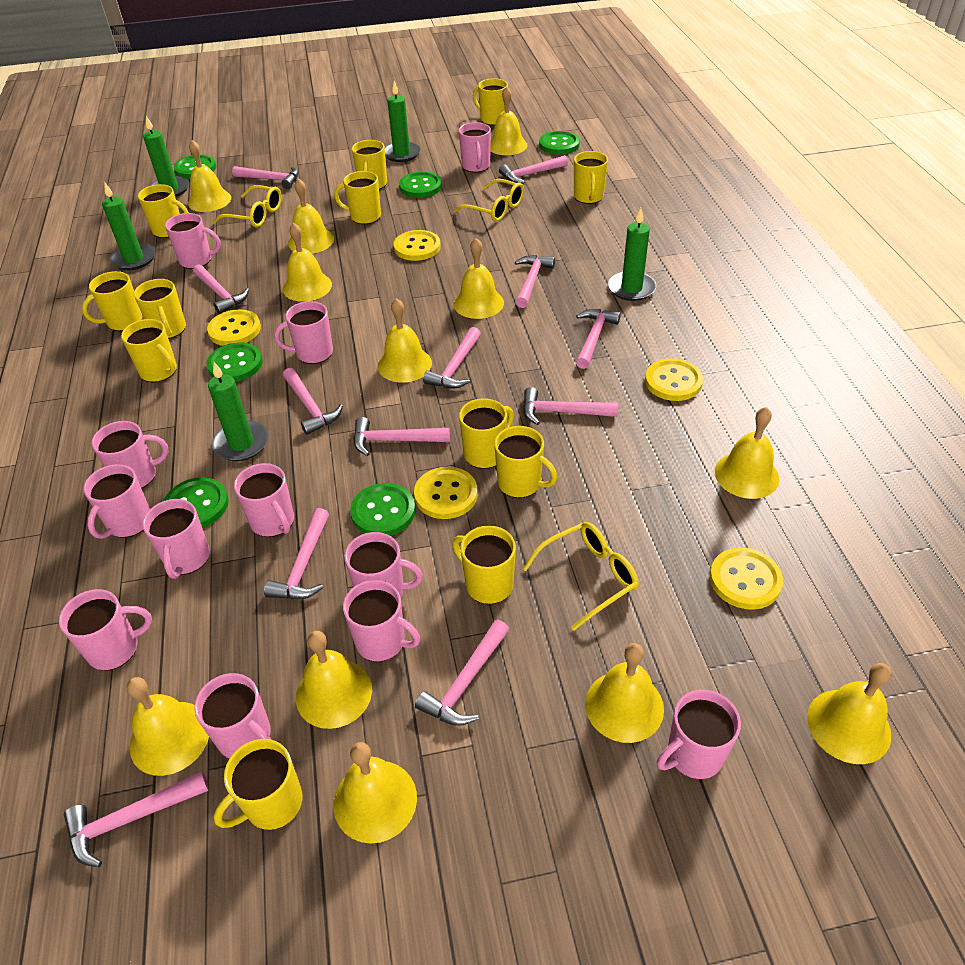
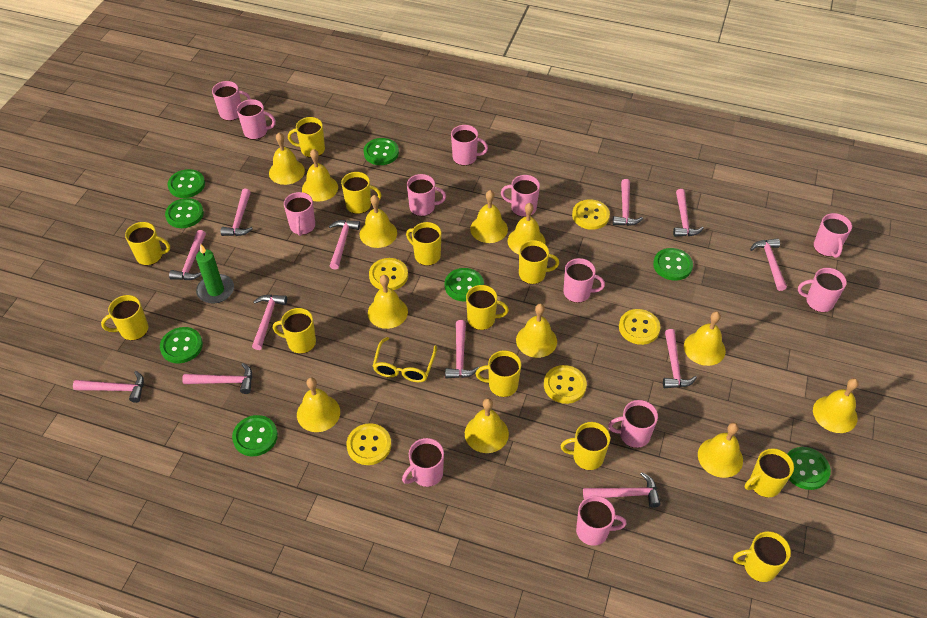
green button: 6 -> 8
green candle: 5 -> 1
yellow glasses: 3 -> 1

